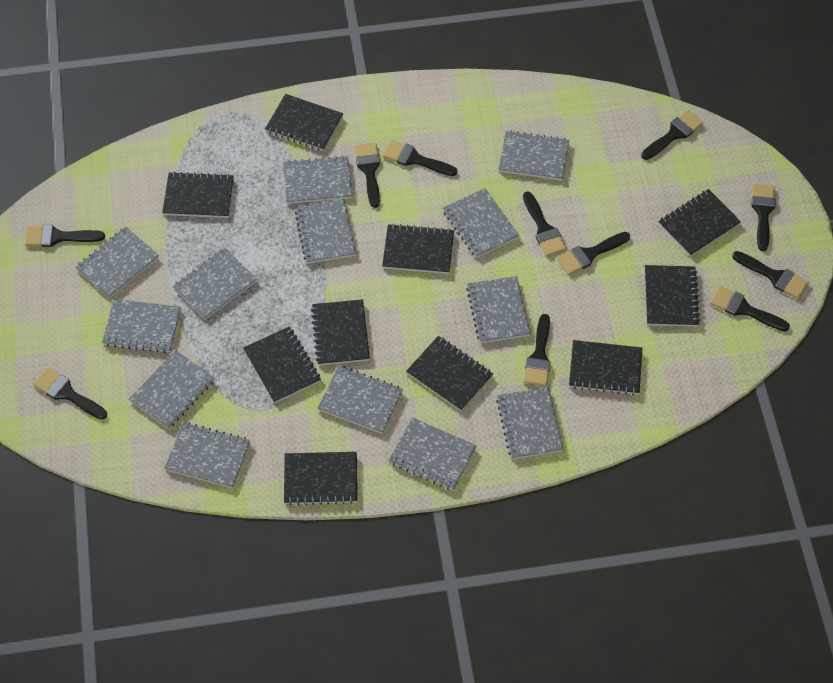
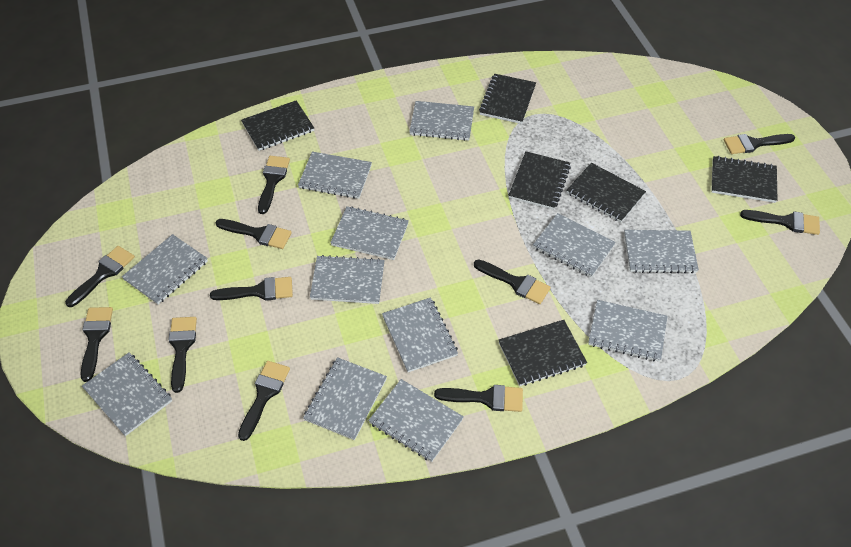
black notebook: 10 -> 6
grey notebook: 13 -> 12

